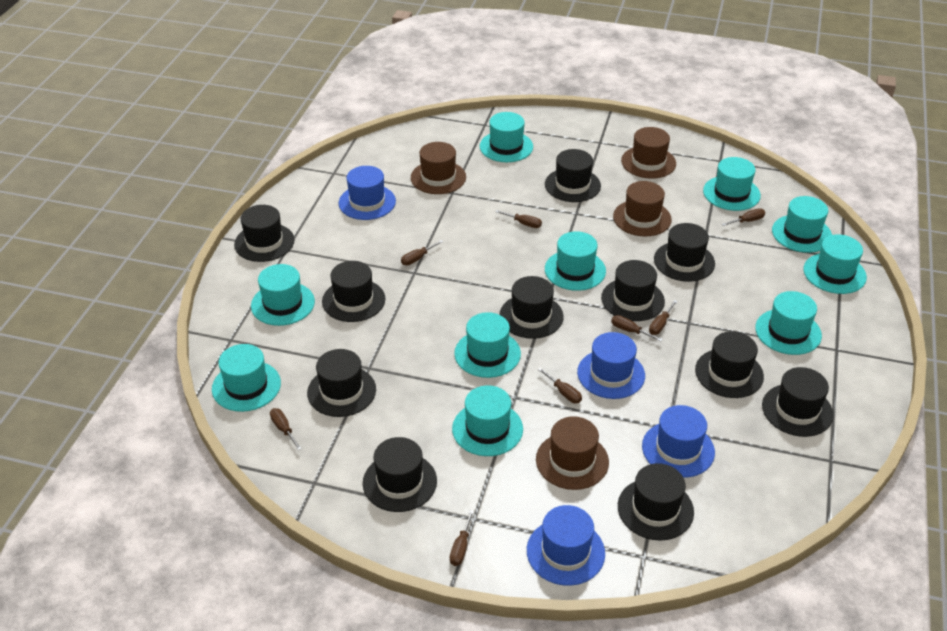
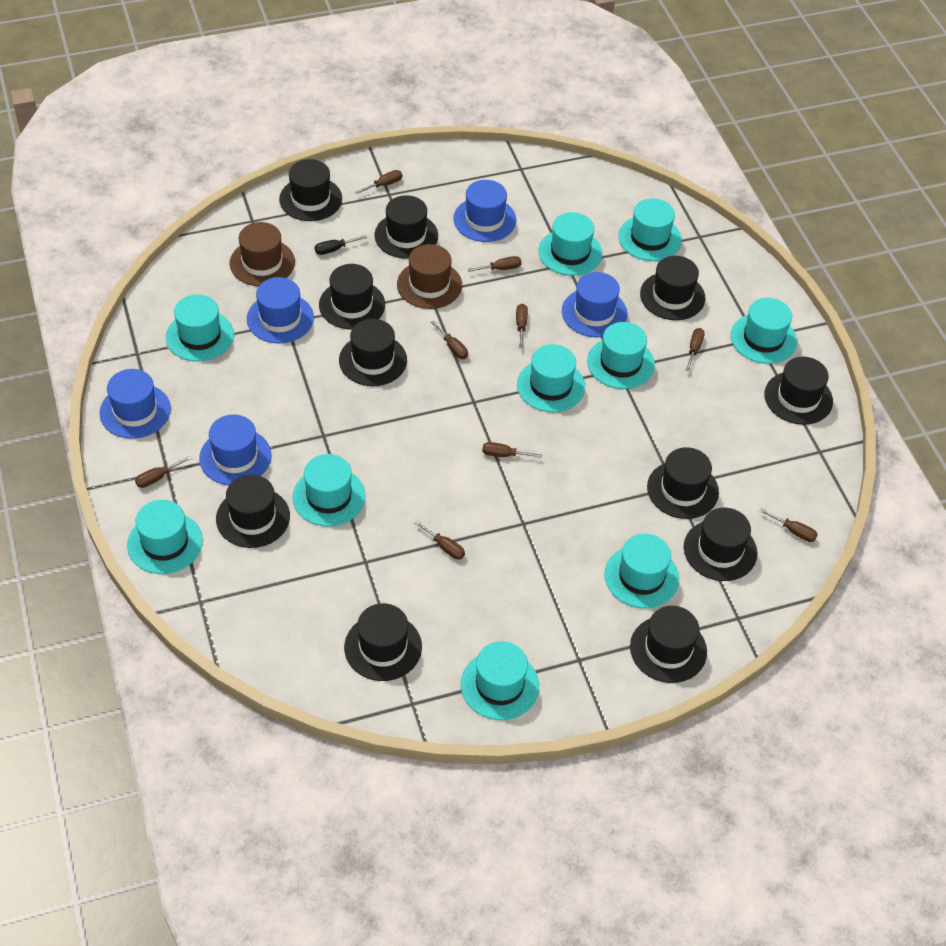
black screwdriver: 0 -> 1
blue hat: 4 -> 5
brown hat: 4 -> 2
brown screwdriver: 8 -> 9

